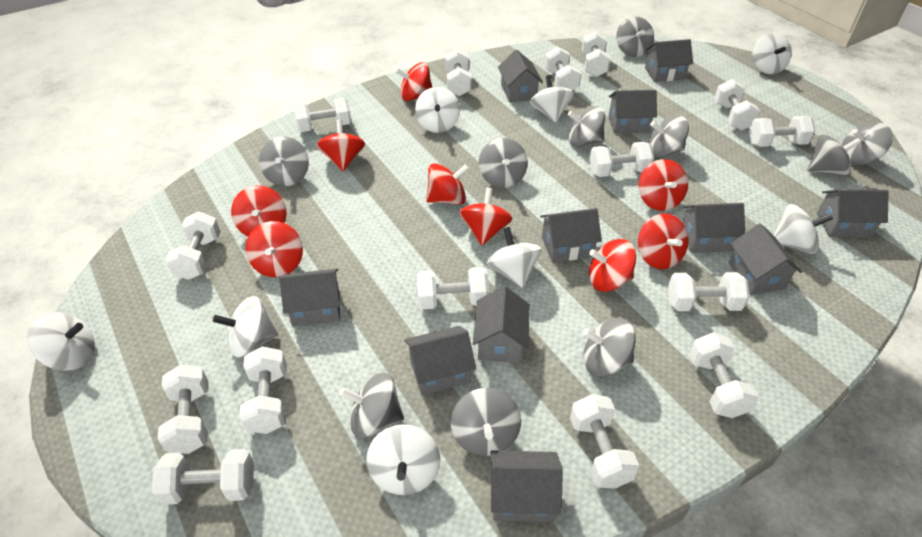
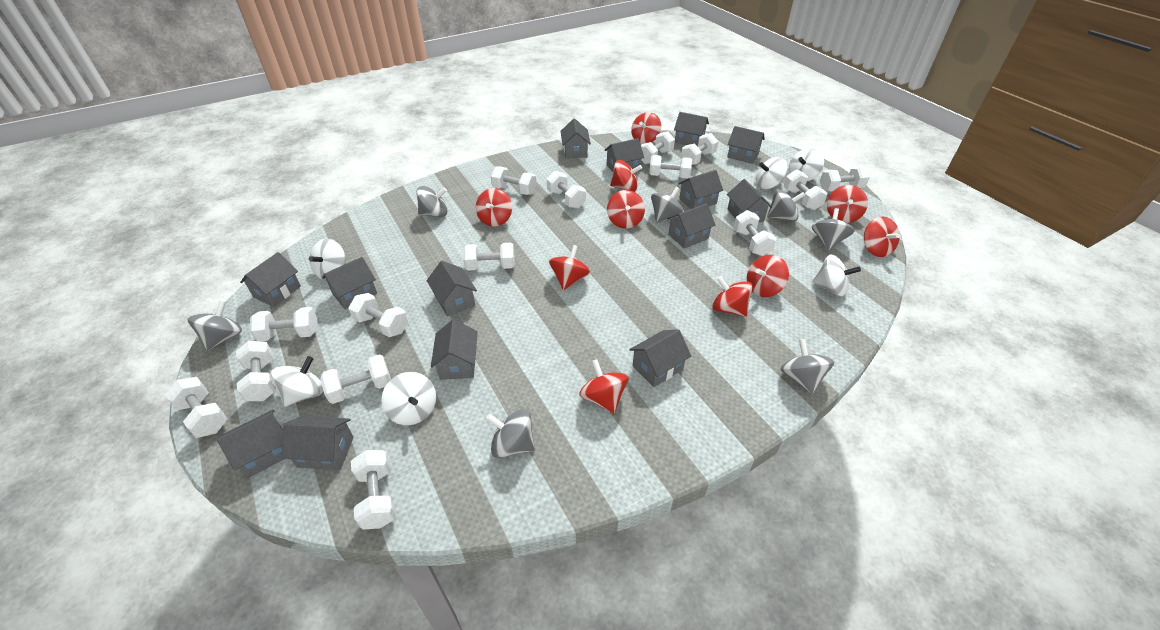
grey house: 11 -> 14
grey spinning top: 10 -> 7
red spinning top: 9 -> 10
white spinning top: 8 -> 6

